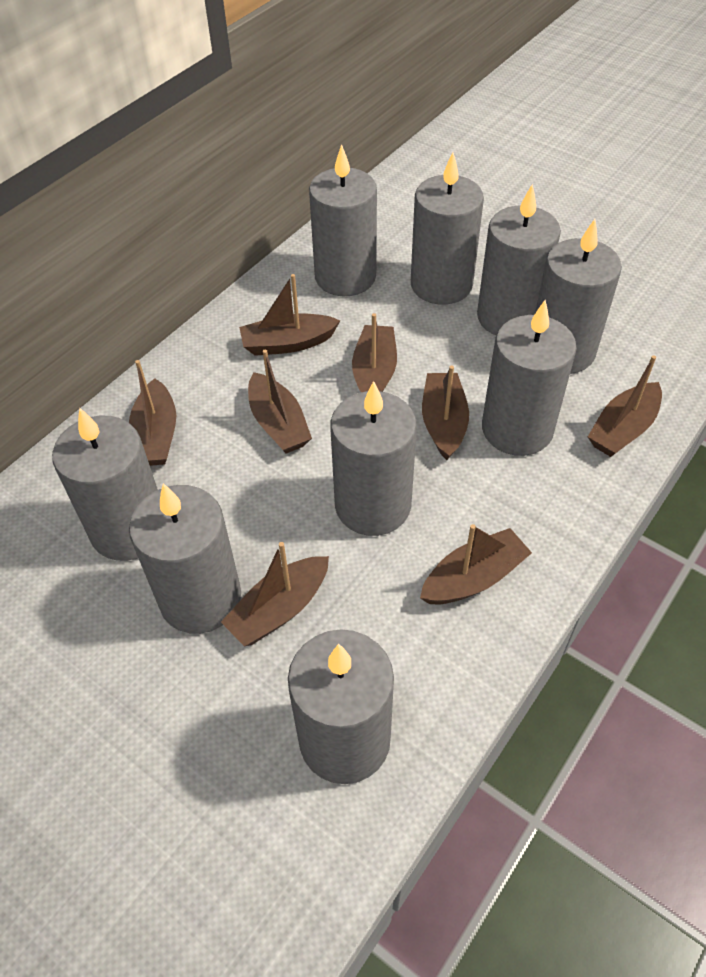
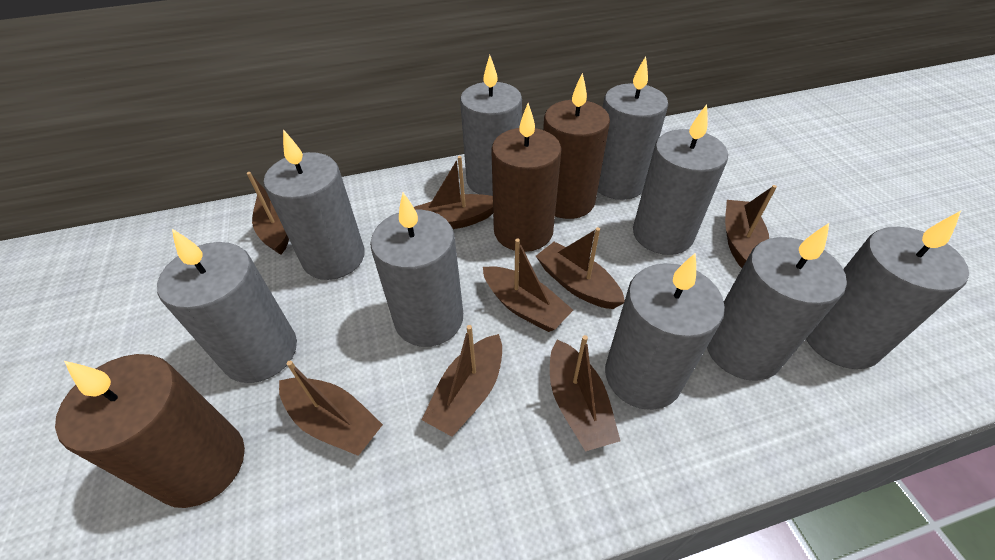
brown candle: 0 -> 3

